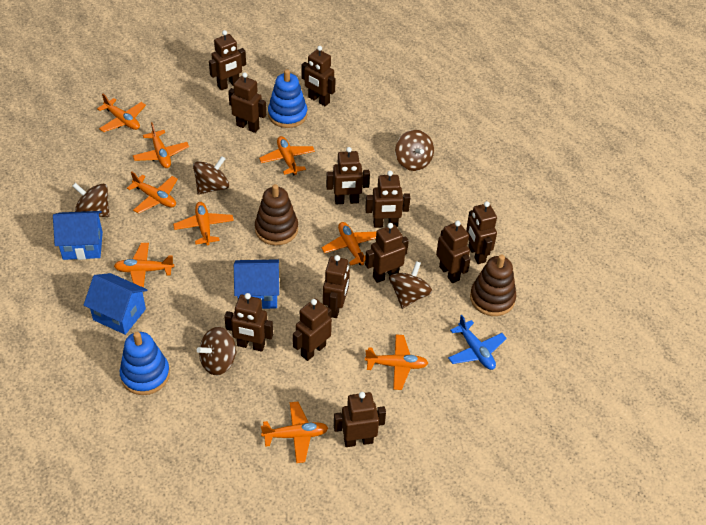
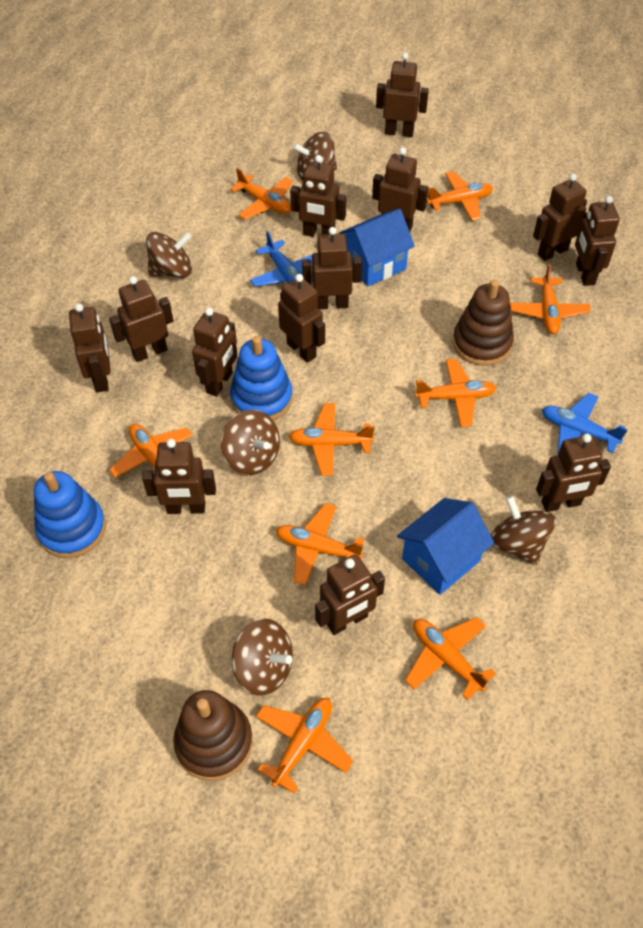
blue house: 3 -> 2
blue plane: 1 -> 2
brown robot: 12 -> 13

